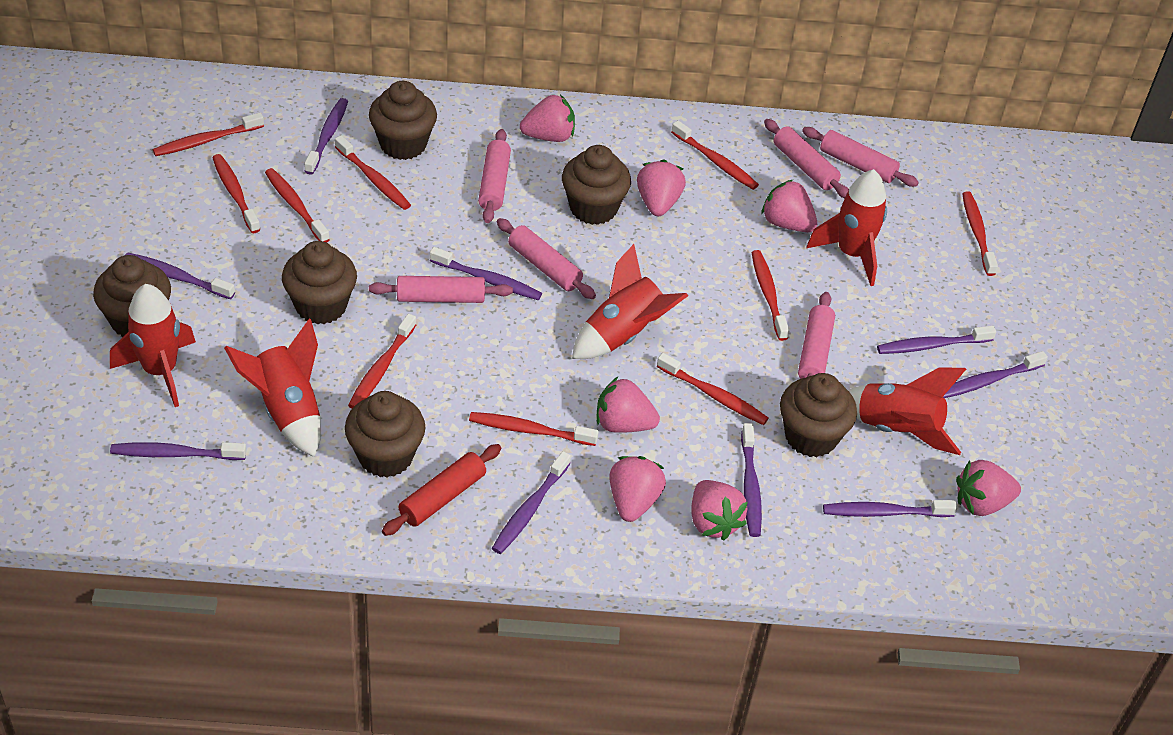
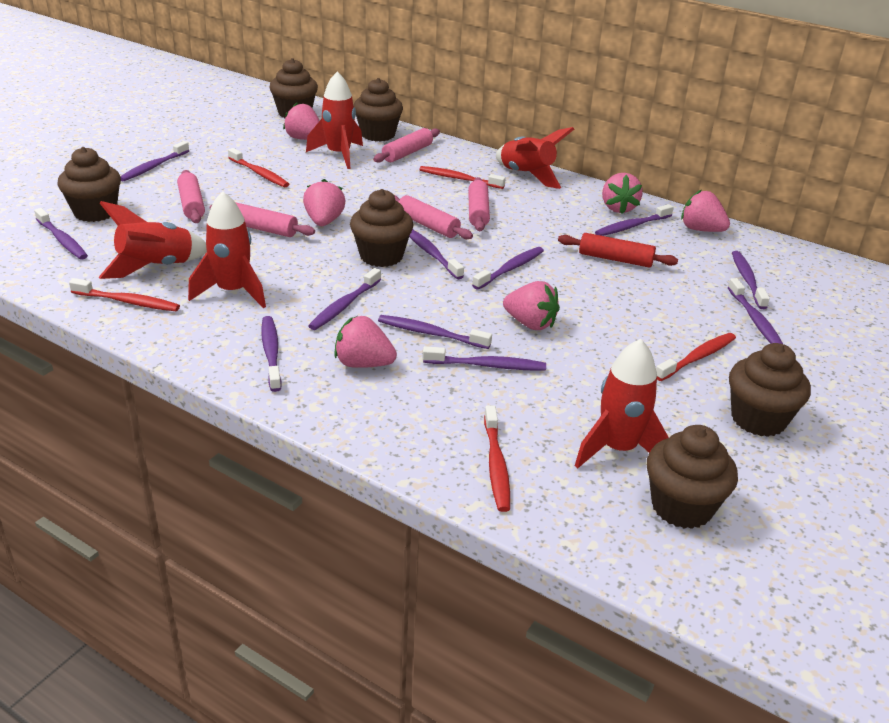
pink rolling pin: 6 -> 5
pink strawberry: 7 -> 6
purple toothbrush: 9 -> 11
red toothbrush: 10 -> 5

